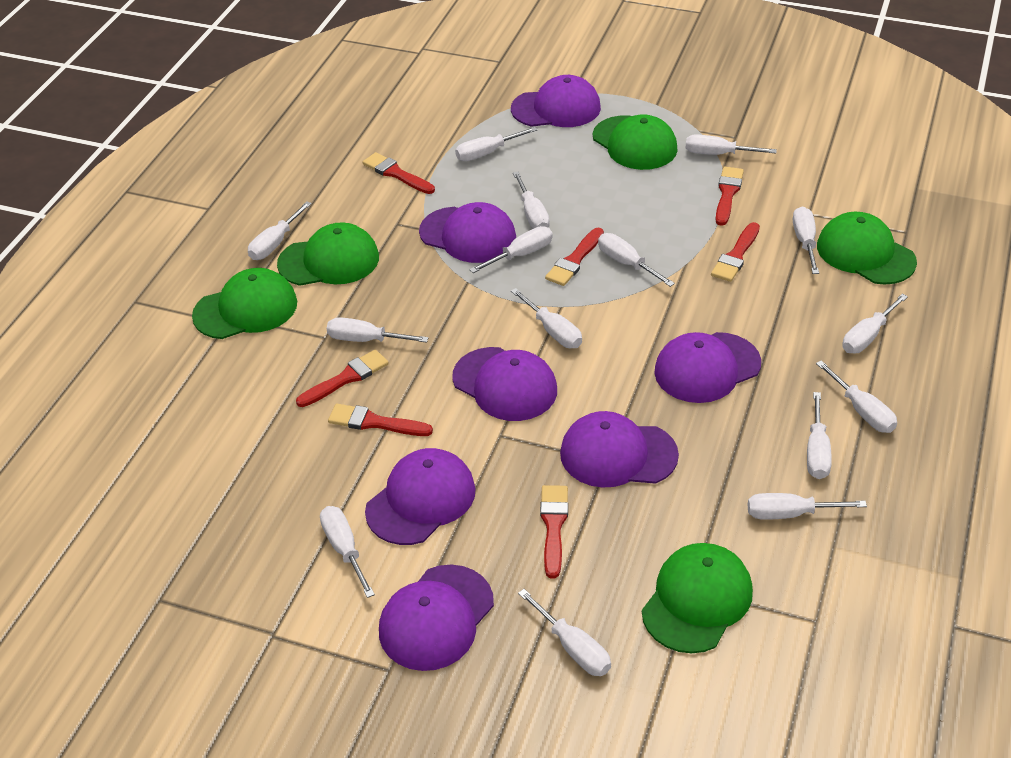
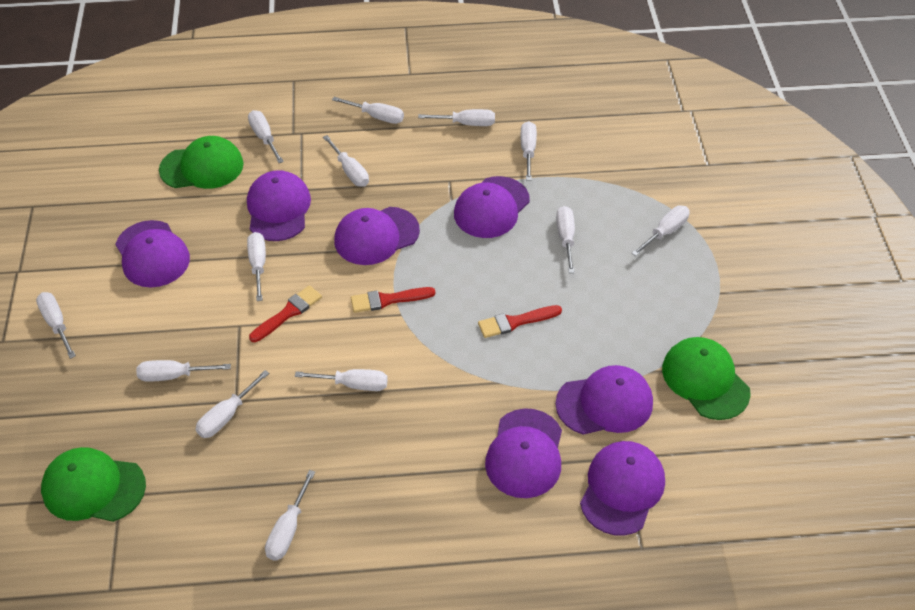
green cap: 5 -> 3
red brush: 7 -> 3
white screwdriver: 15 -> 13

